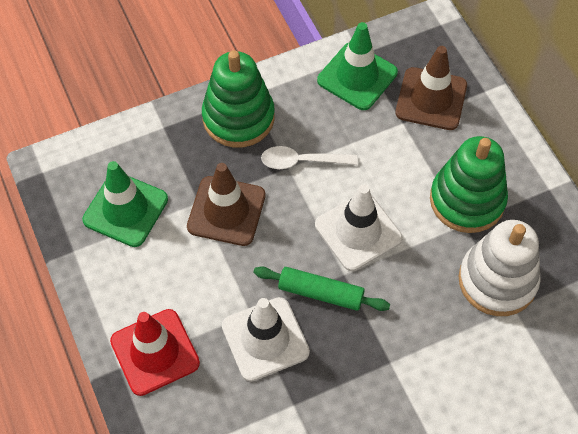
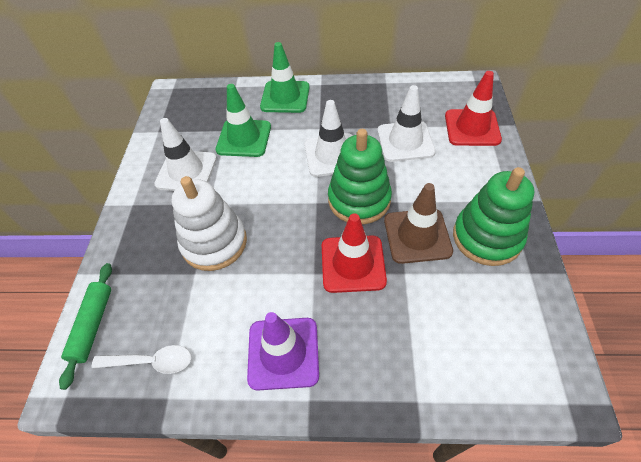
brown traffic cone: 2 -> 1
purple traffic cone: 0 -> 1
red traffic cone: 1 -> 2
white traffic cone: 2 -> 3

